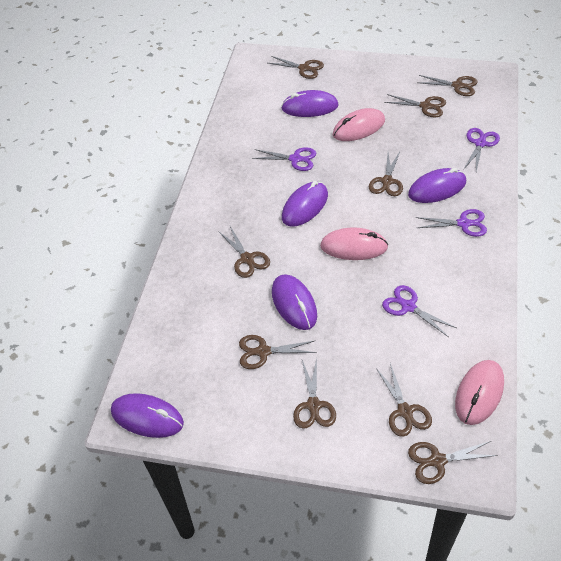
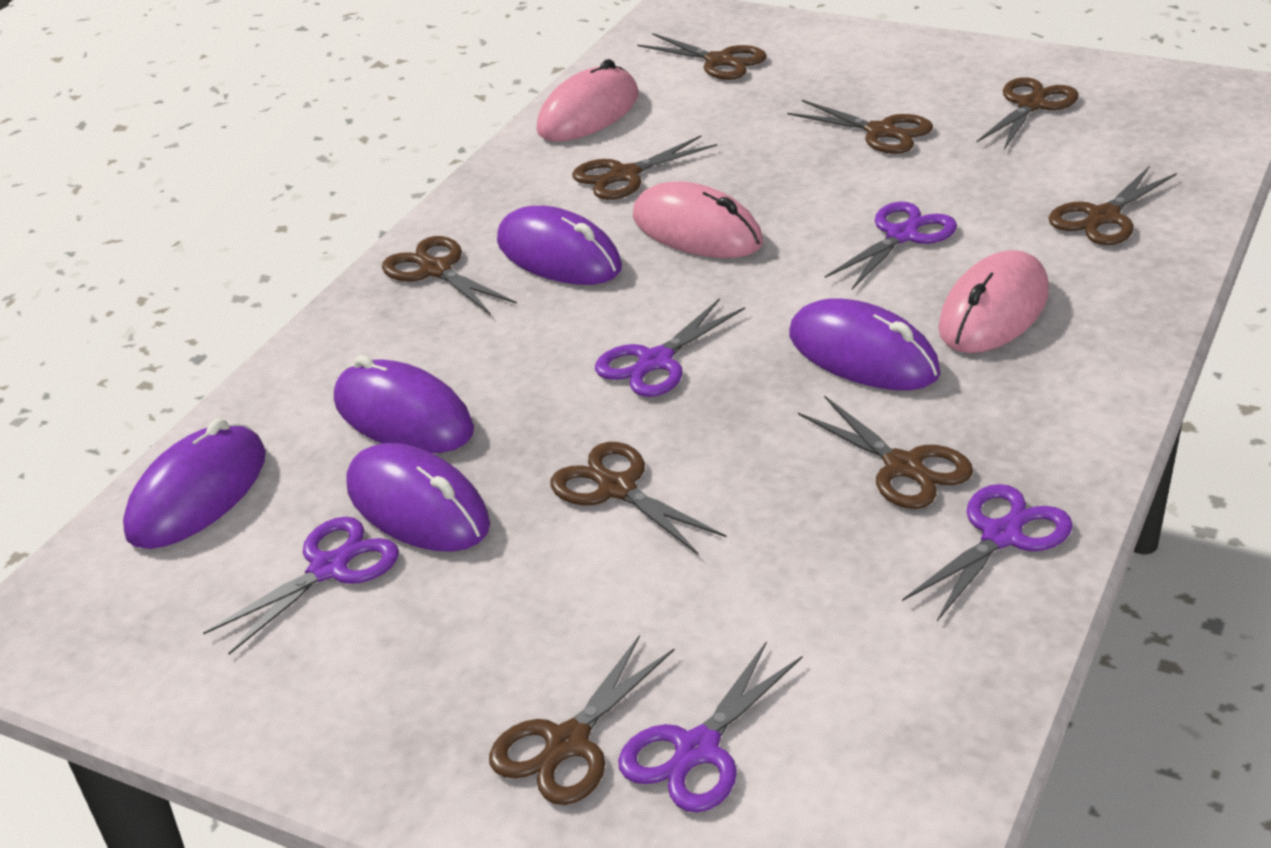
purple scissors: 4 -> 5

